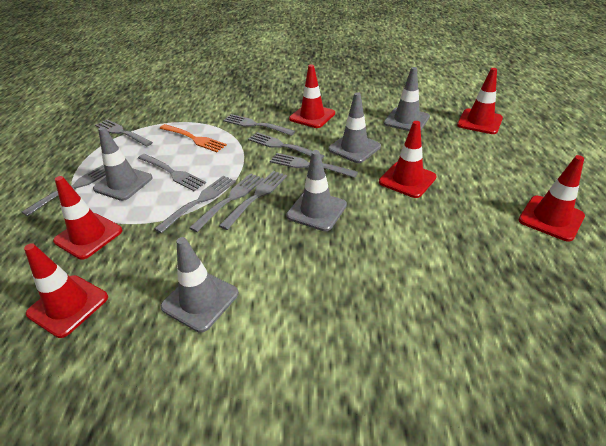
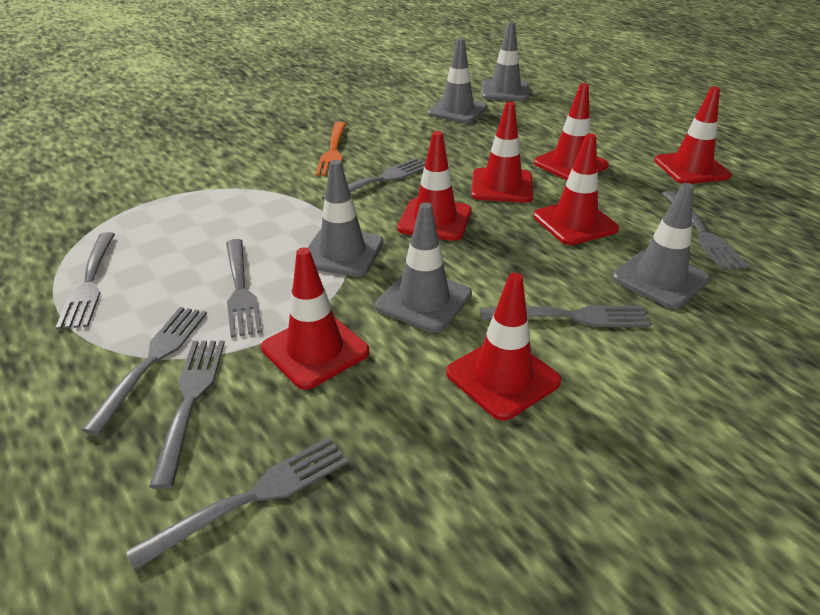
grey fork: 9 -> 8
red traffic cone: 6 -> 7

